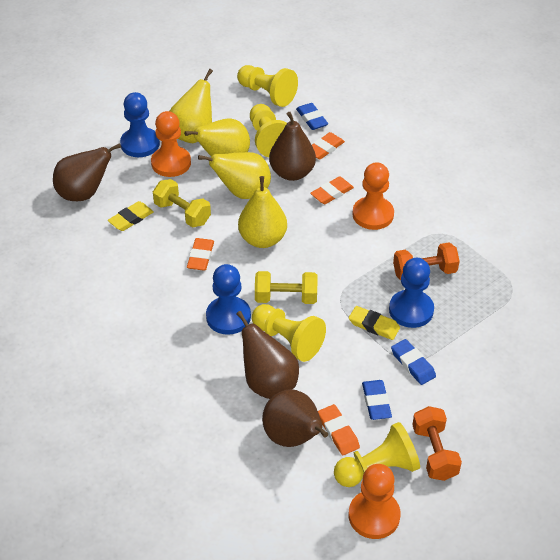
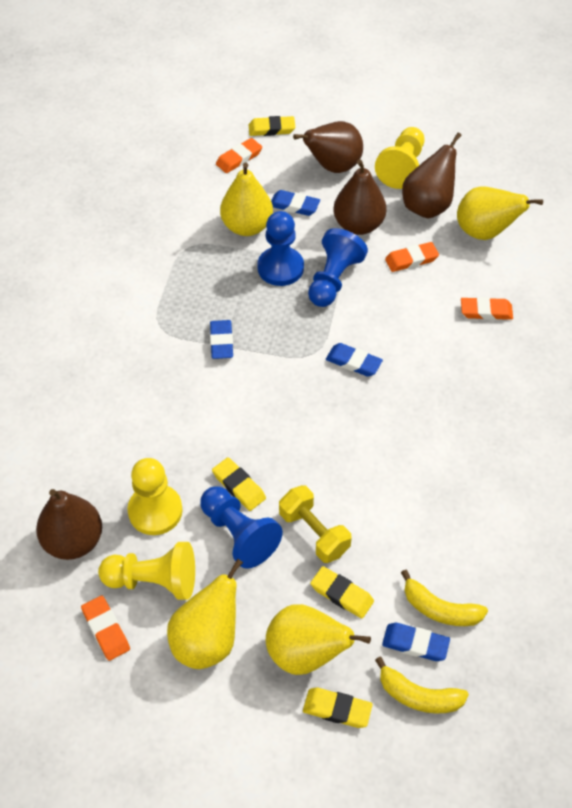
blue eraser: 3 -> 4
orange dumbbell: 2 -> 0
orange pawn: 3 -> 0
yellow banana: 0 -> 2
yellow dumbbell: 2 -> 1
yellow eraser: 2 -> 4
yellow pawn: 4 -> 3

